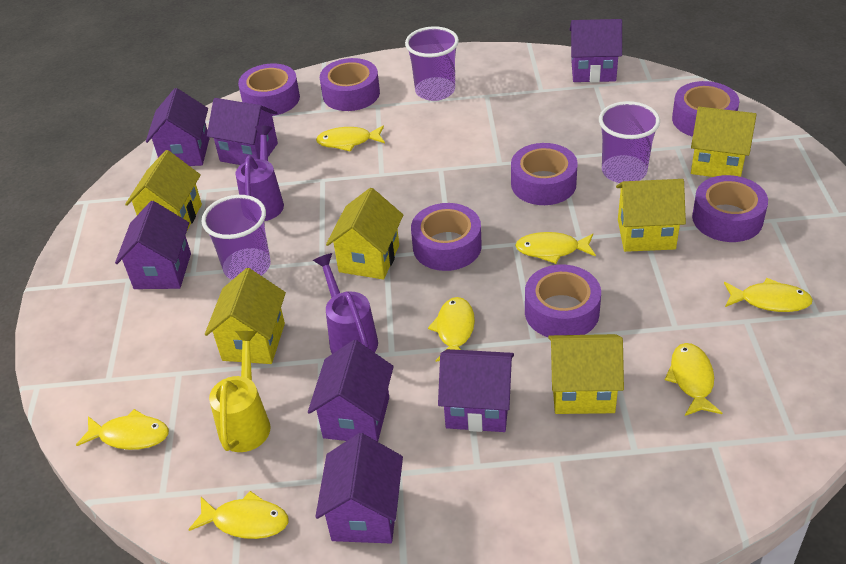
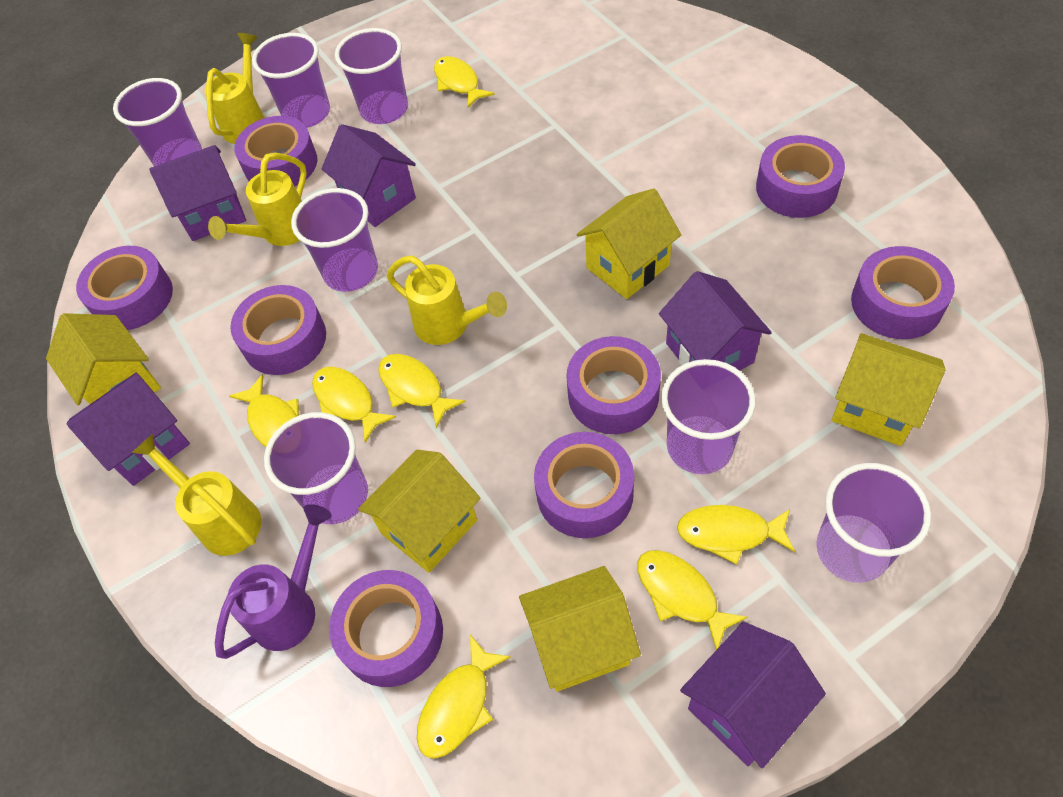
purple cup: 3 -> 7
purple house: 7 -> 5
purple tape: 7 -> 8
purple watering can: 2 -> 1
yellow house: 6 -> 5
yellow watering can: 1 -> 4

